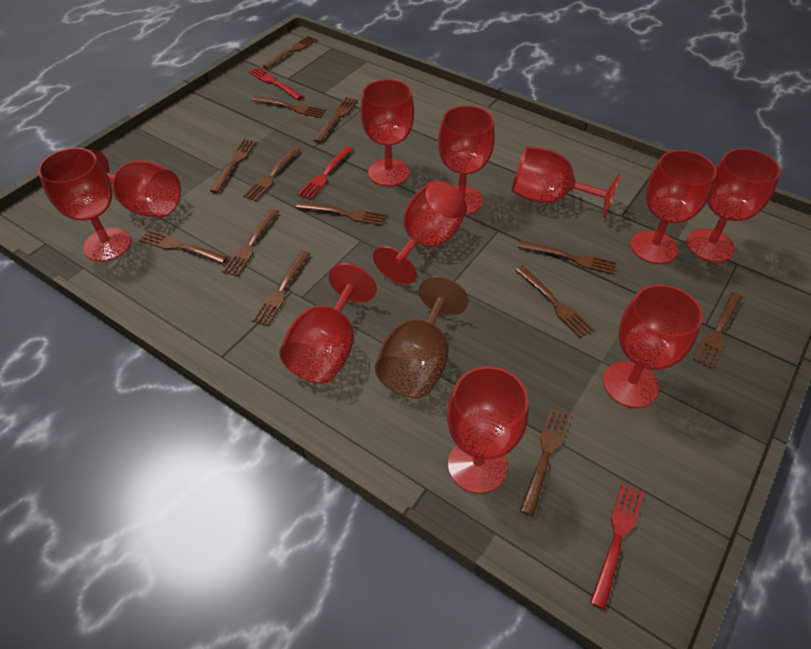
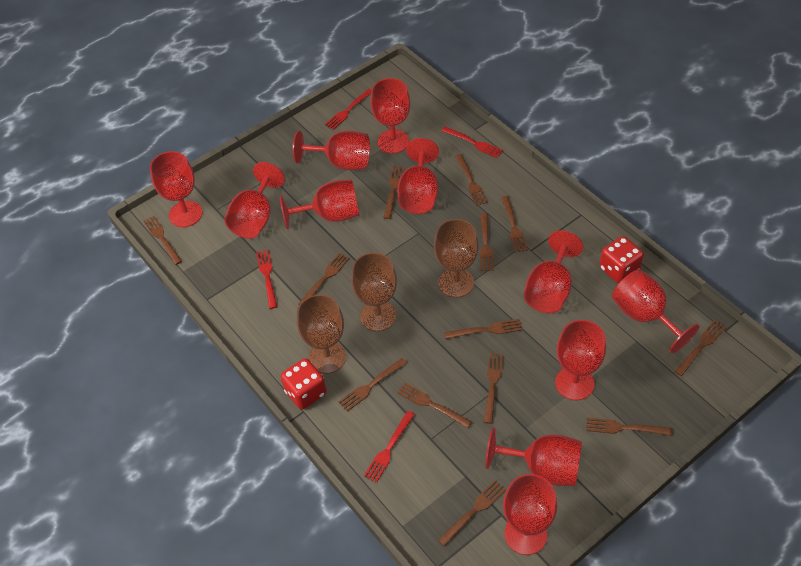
brown goblet: 1 -> 3
red dice: 0 -> 2
red fork: 3 -> 4

